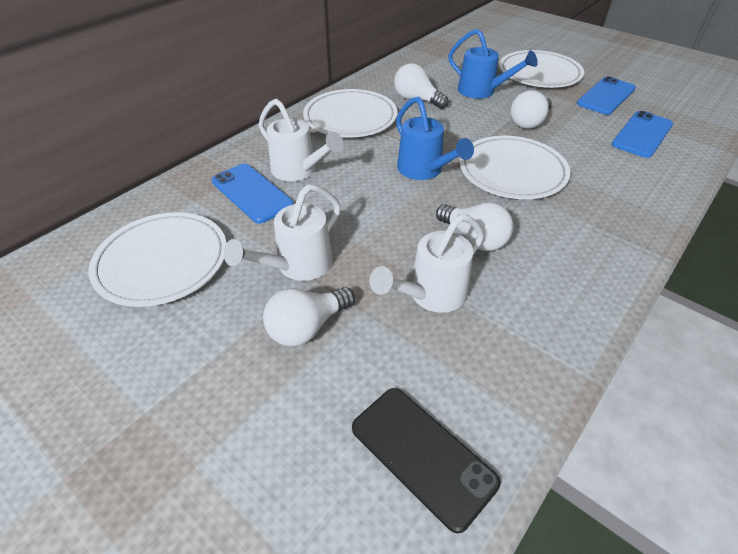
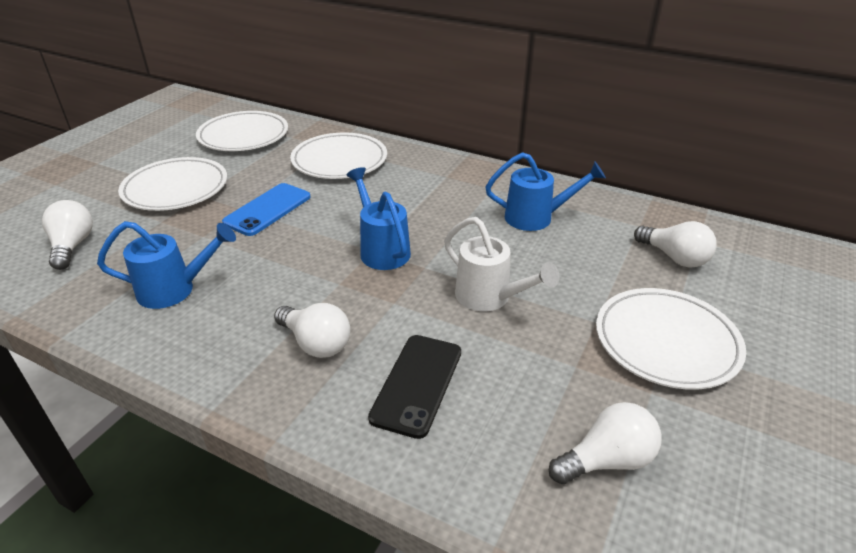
blue phone: 3 -> 1
blue watering can: 2 -> 3
white watering can: 3 -> 1

